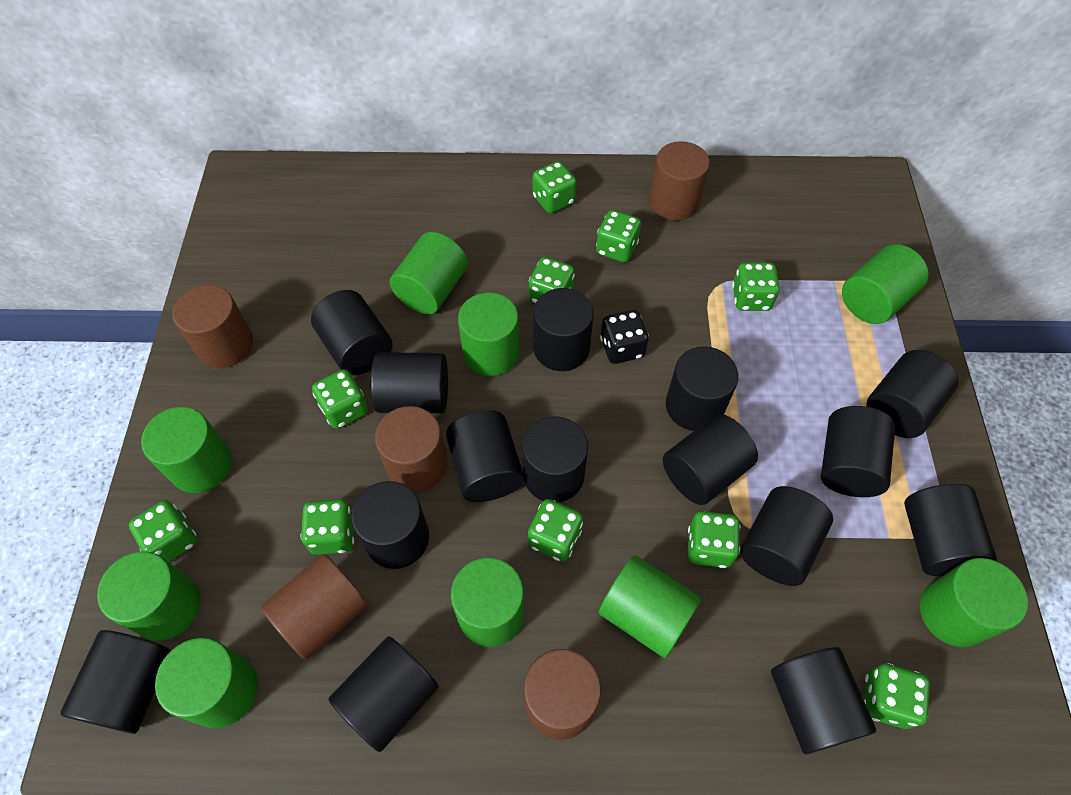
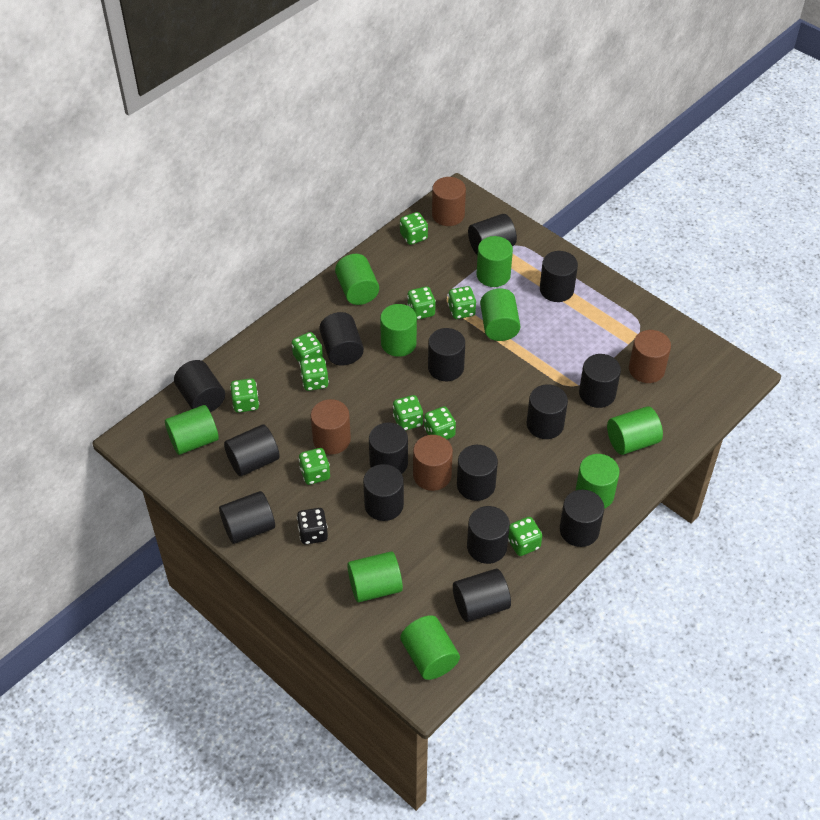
brown cylinder: 5 -> 4

